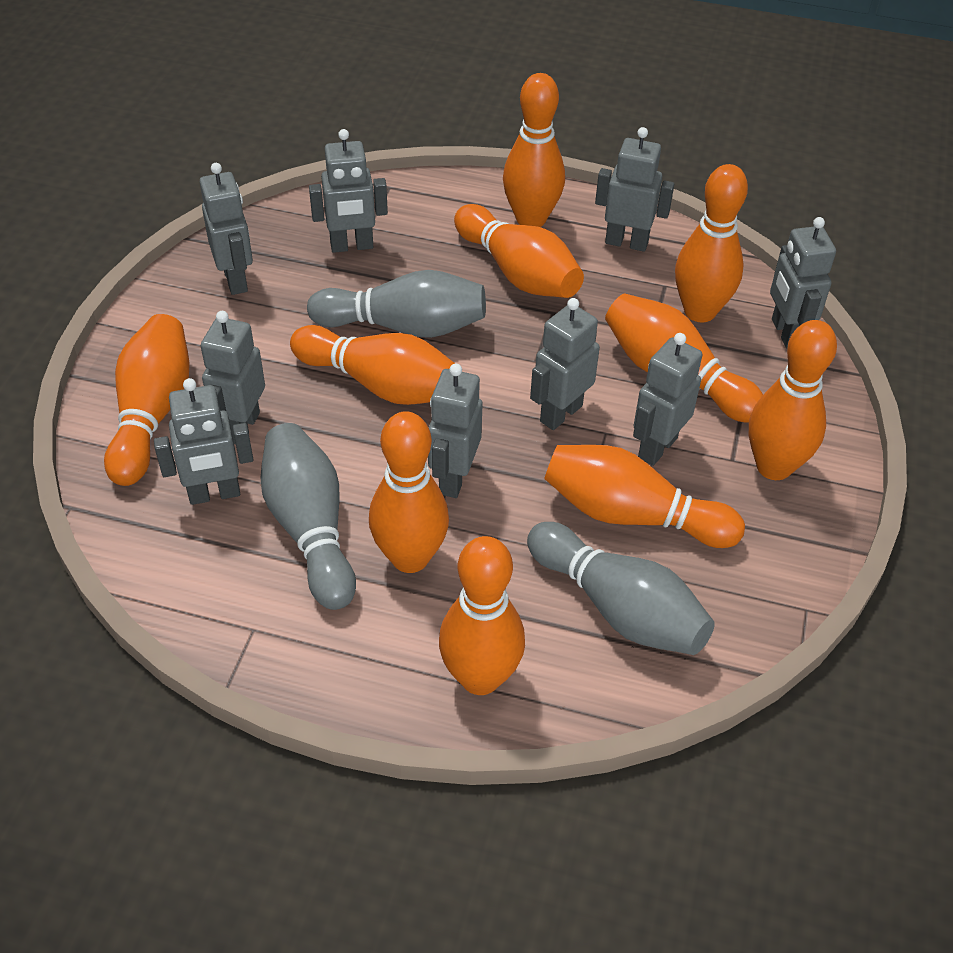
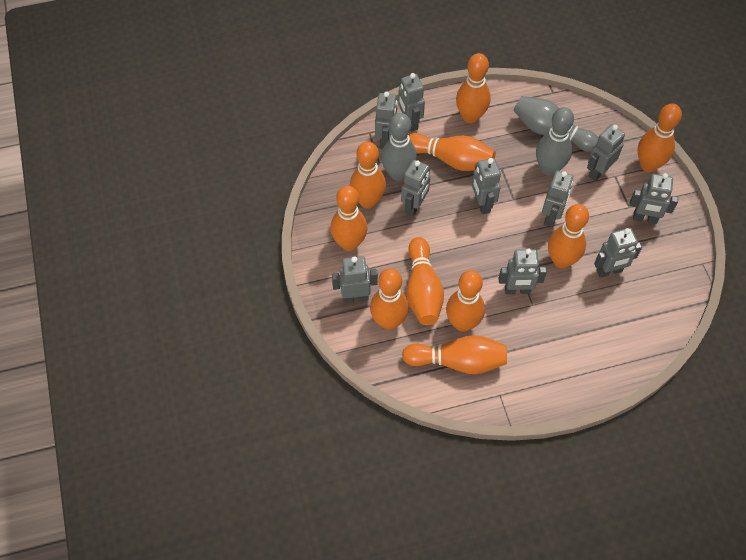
grey robot: 9 -> 10

